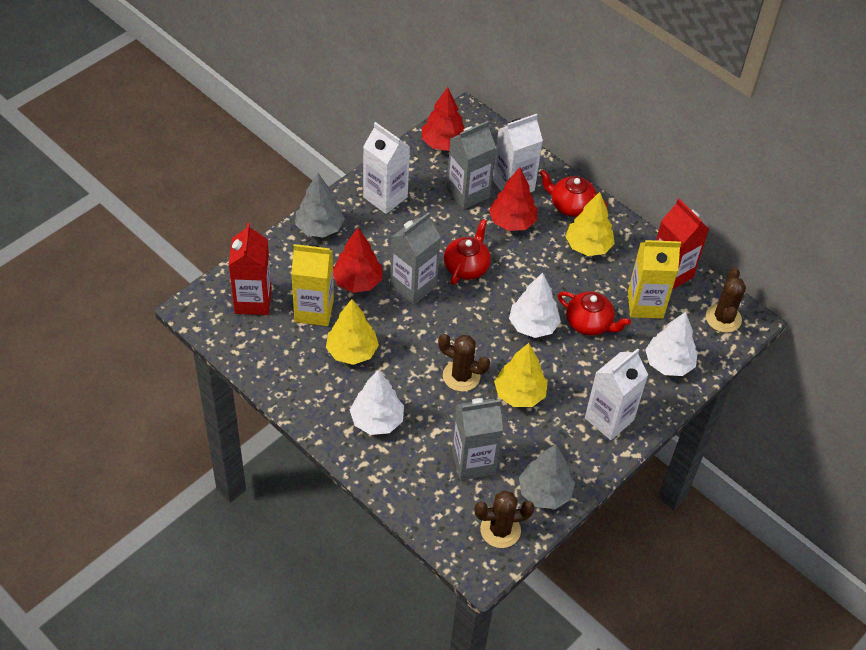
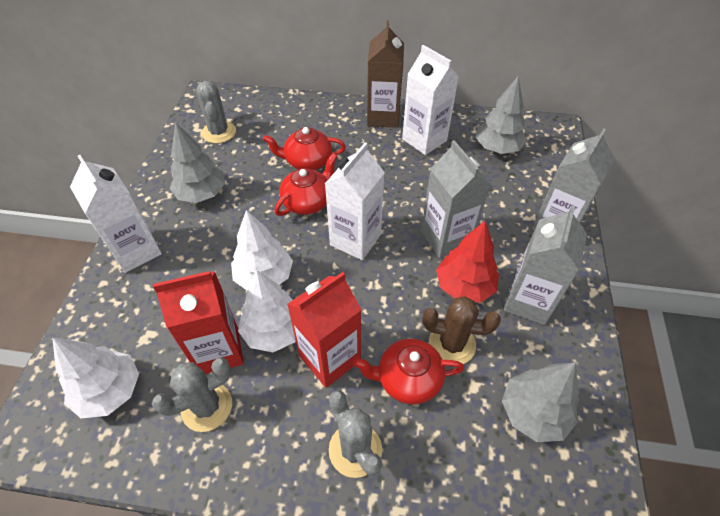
brown cactus: 3 -> 1
brown carton: 0 -> 1
grey cactus: 0 -> 3
grey tree: 2 -> 3
red tree: 3 -> 1
yellow carton: 2 -> 0
yellow tree: 3 -> 0

